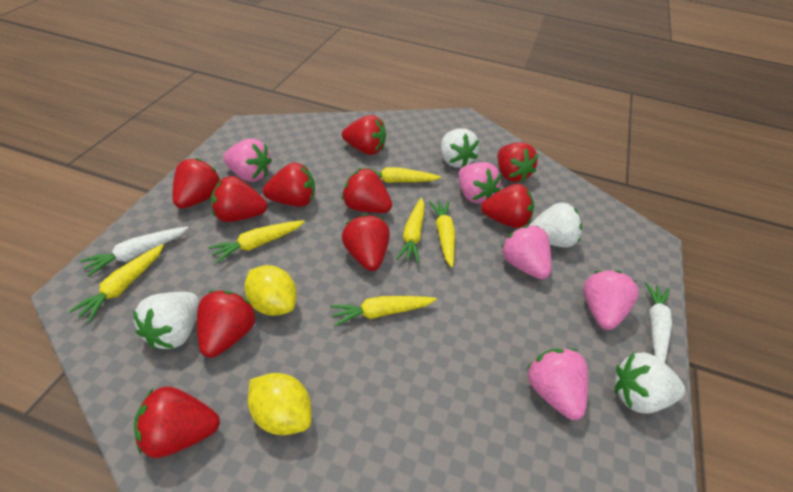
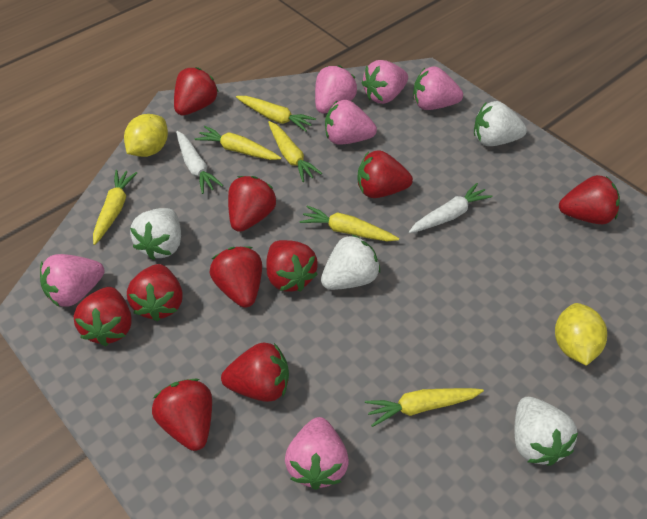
pink strawberry: 5 -> 6

